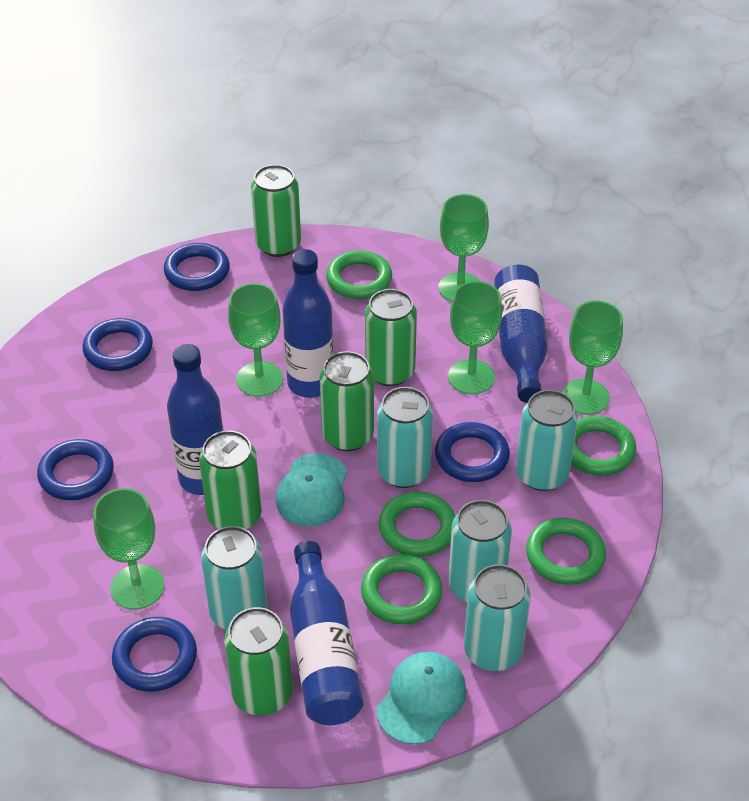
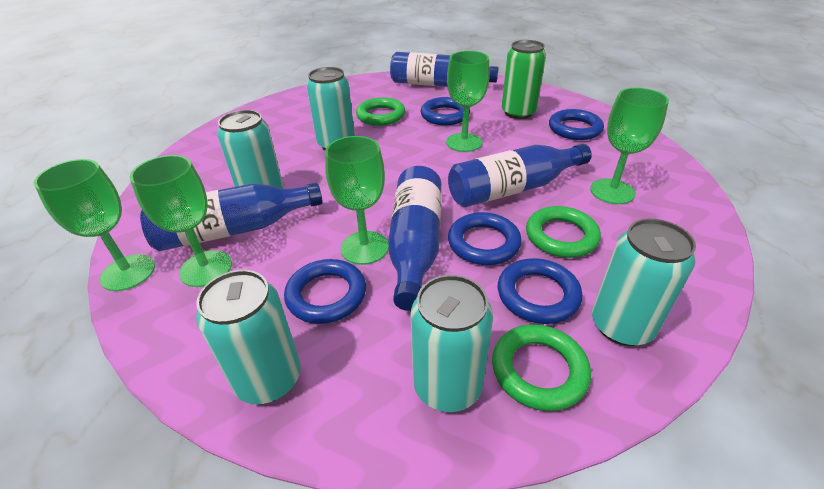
green can: 5 -> 1
green ring: 5 -> 3
turquoise cap: 2 -> 0

